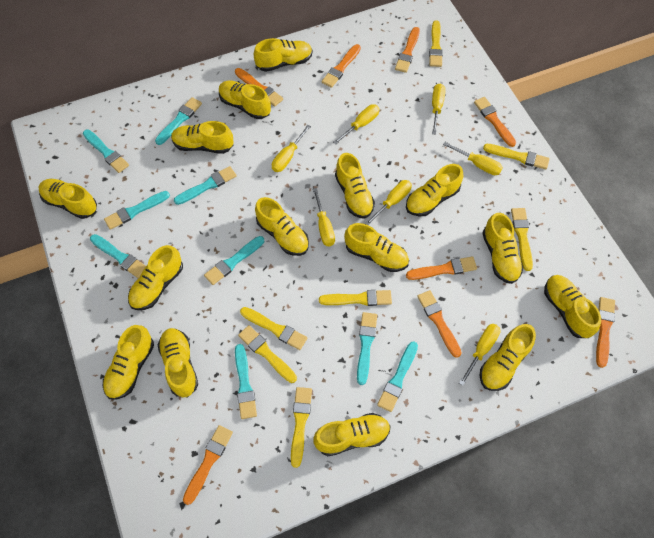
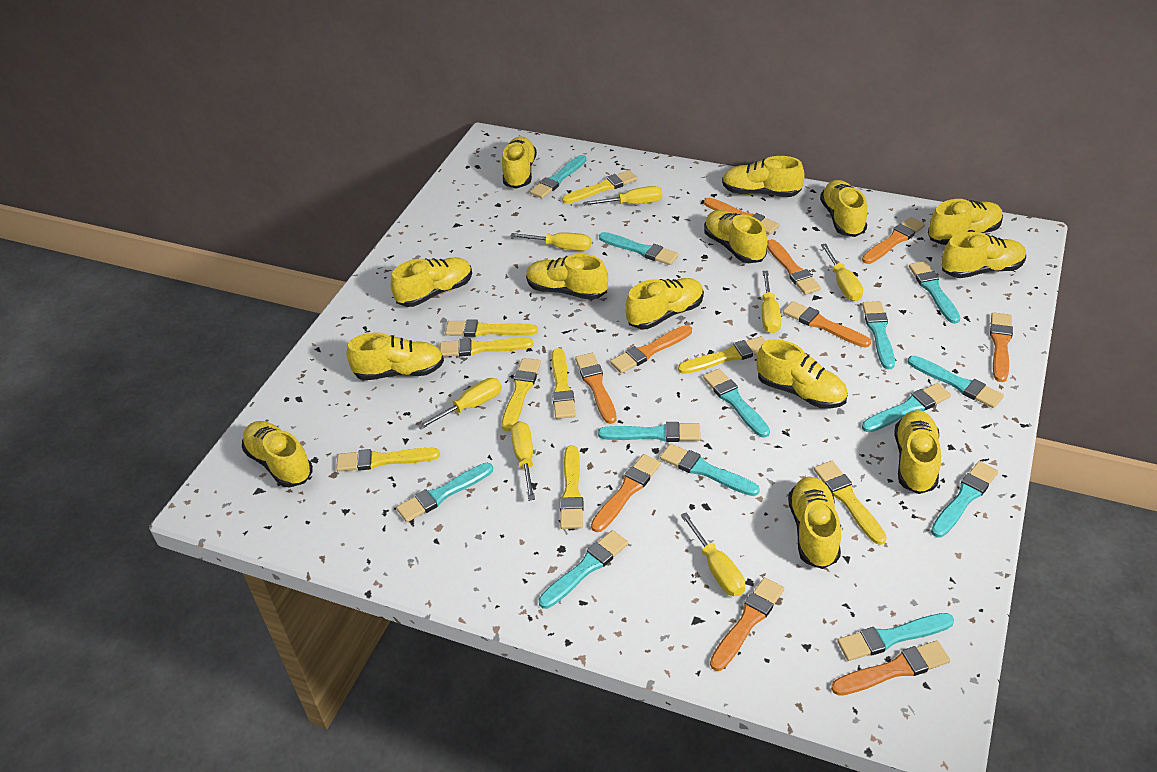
orange brush: 8 -> 10
turquoise brush: 9 -> 13
yellow brush: 7 -> 9
yellow shoe: 15 -> 14

